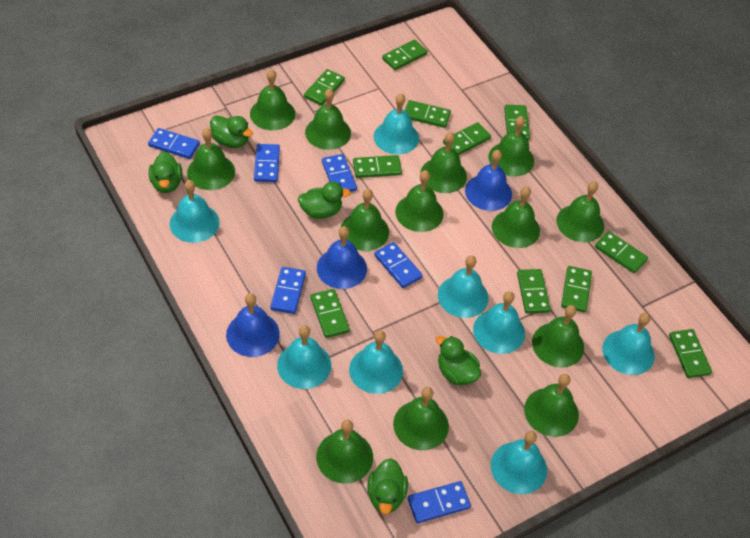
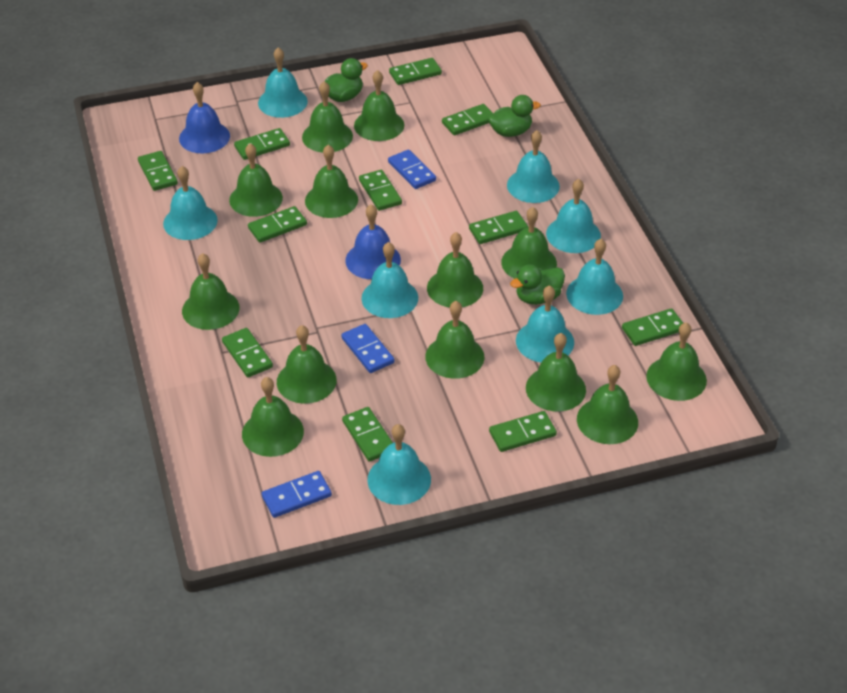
blue bell: 3 -> 2
blue domino: 6 -> 3
green duck: 5 -> 3

